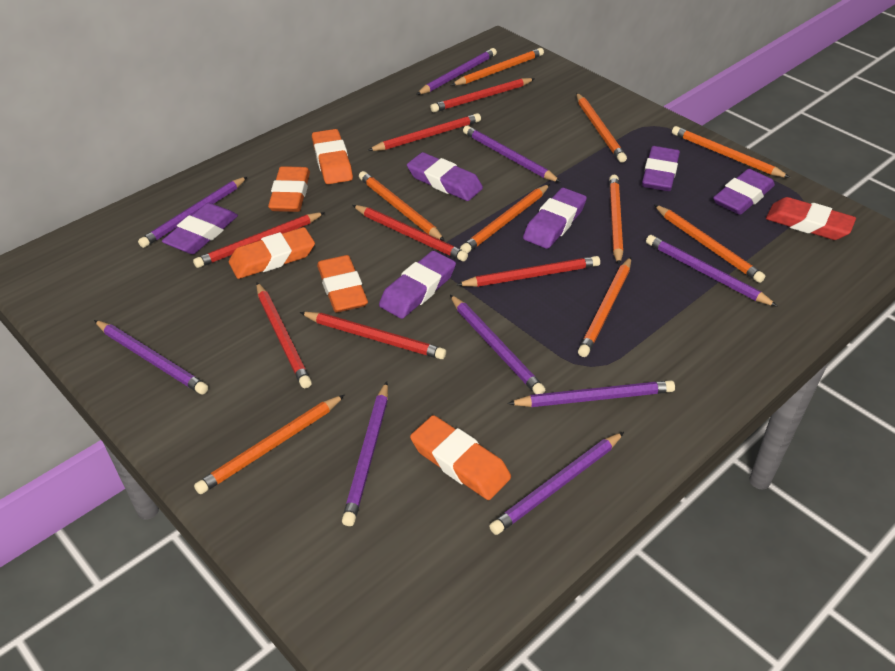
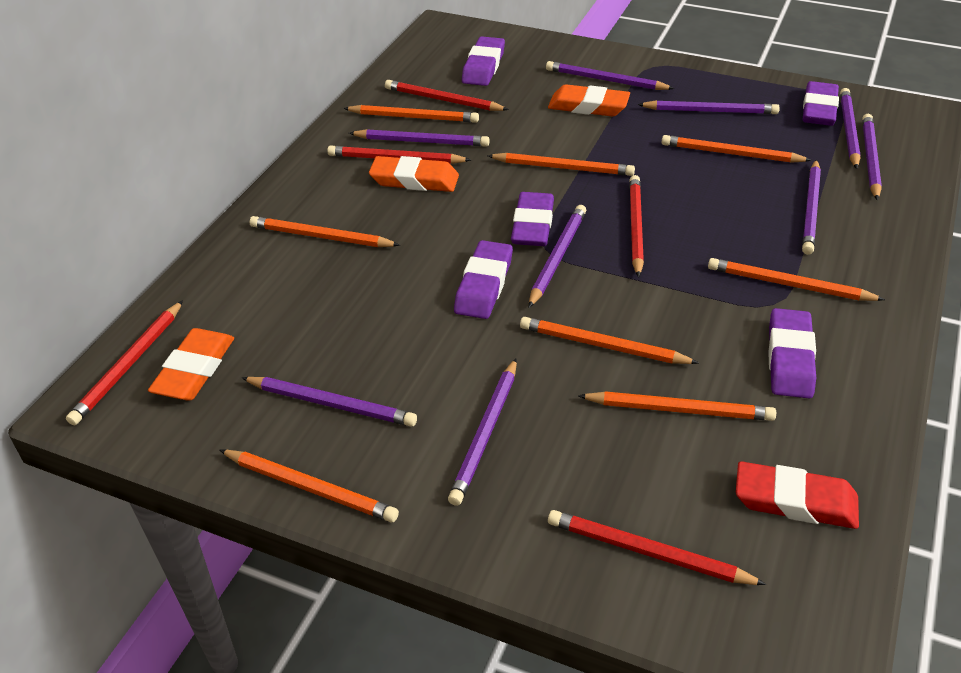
orange eraser: 5 -> 3
orange pencil: 9 -> 8
purple eraser: 6 -> 5
red pencil: 7 -> 5

